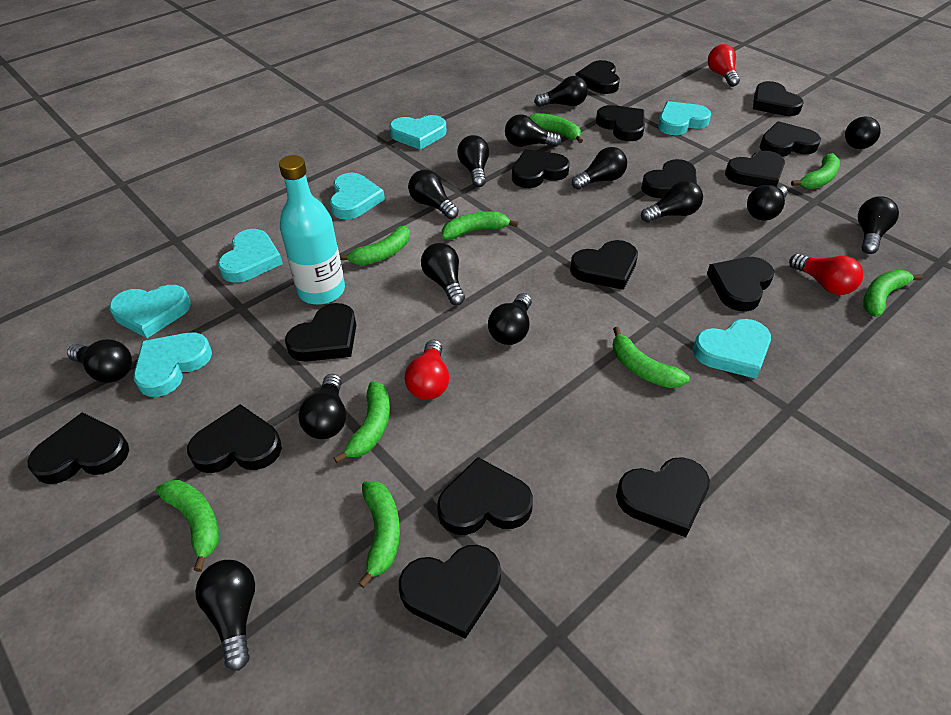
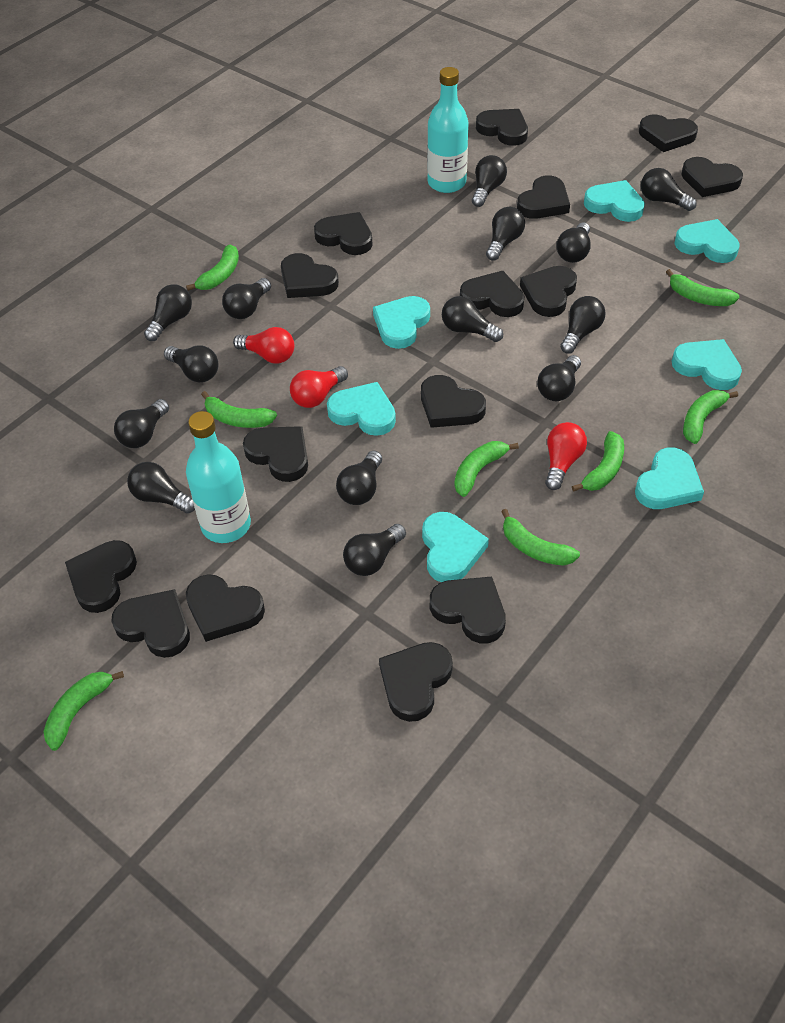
green banana: 9 -> 8
turquoise bottle: 1 -> 2

